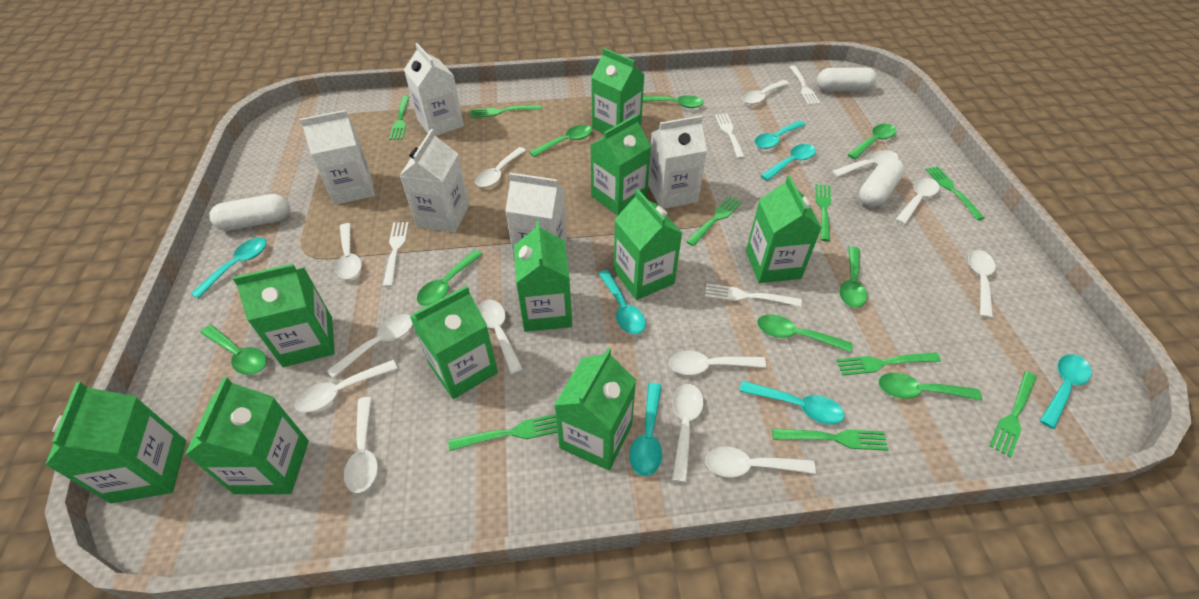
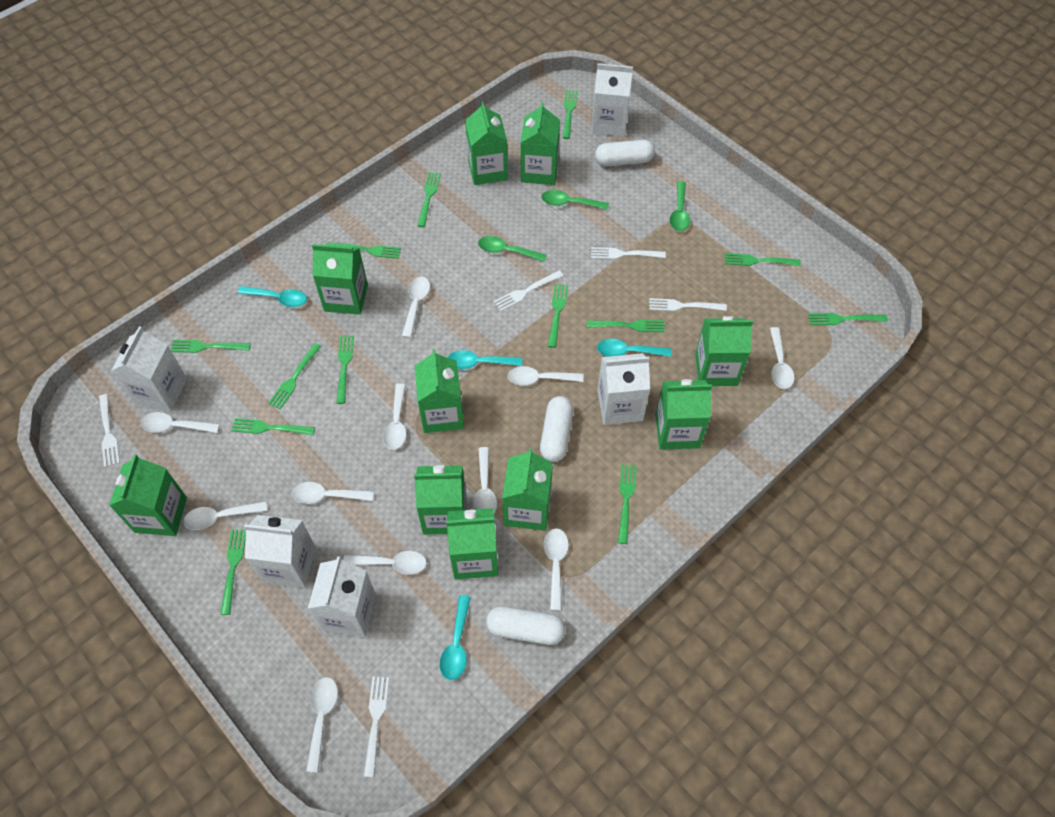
green fork: 9 -> 13
green spoon: 8 -> 3
turquoise spoon: 7 -> 4
white fork: 4 -> 5
white spoon: 13 -> 11

